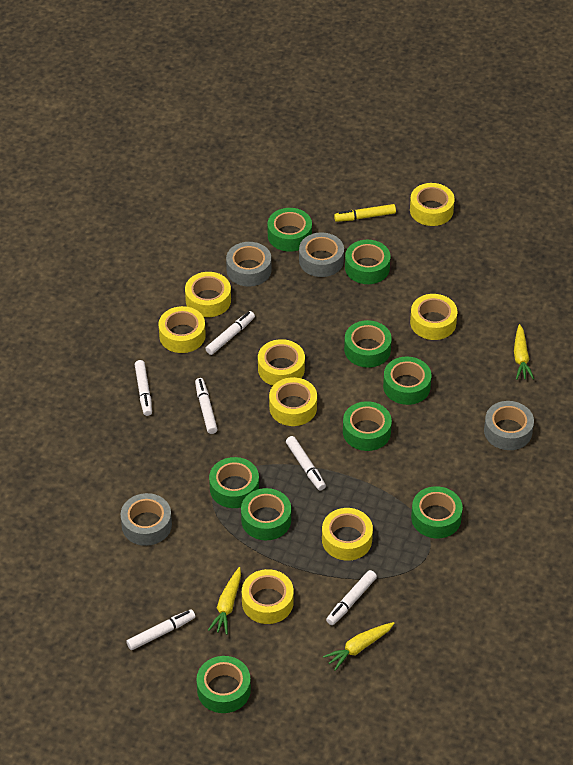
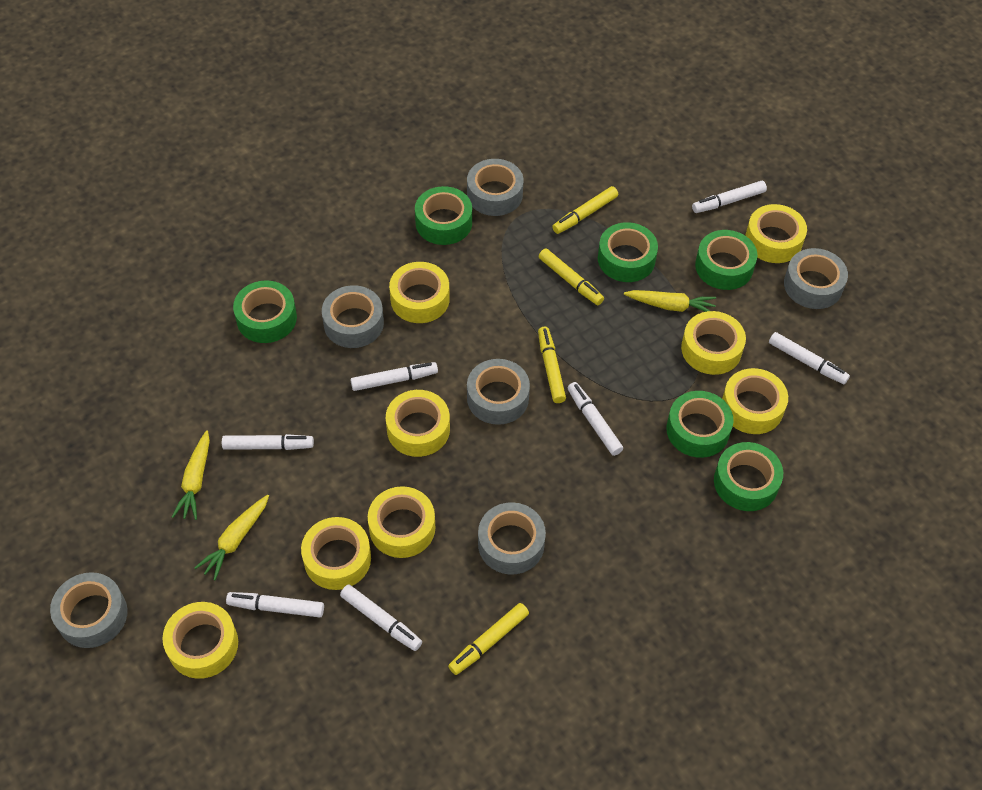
green tape: 9 -> 6
grey tape: 4 -> 6
white marker: 6 -> 7
yellow marker: 1 -> 4

